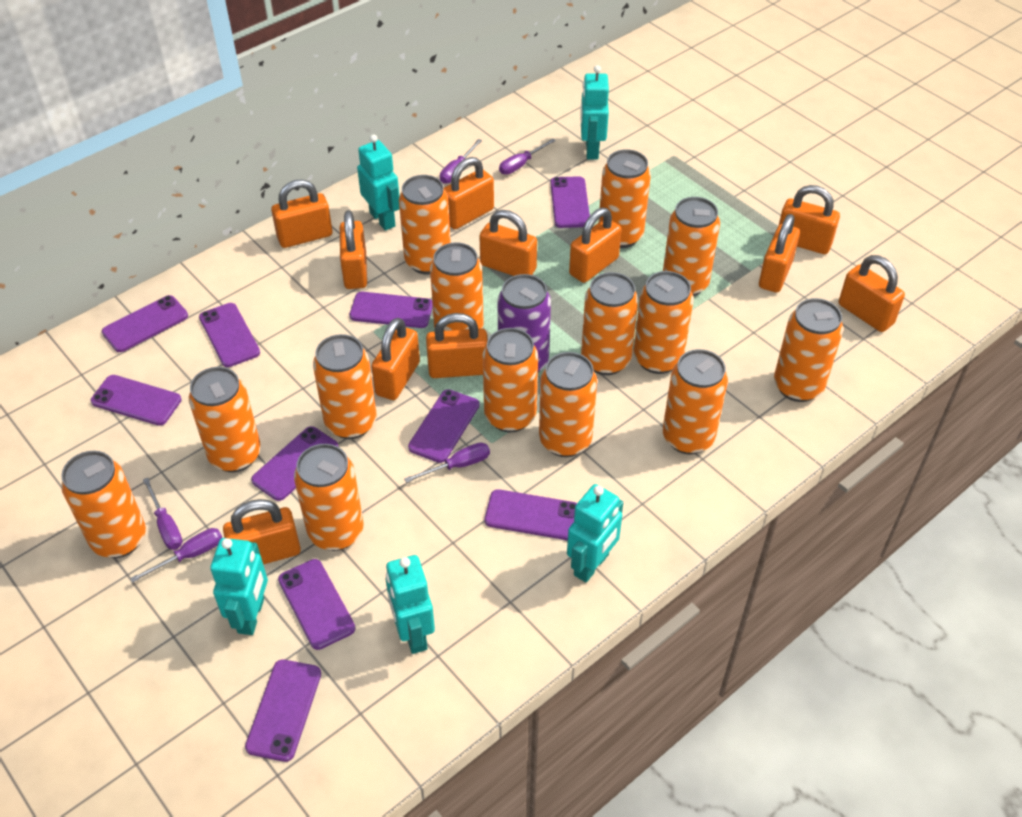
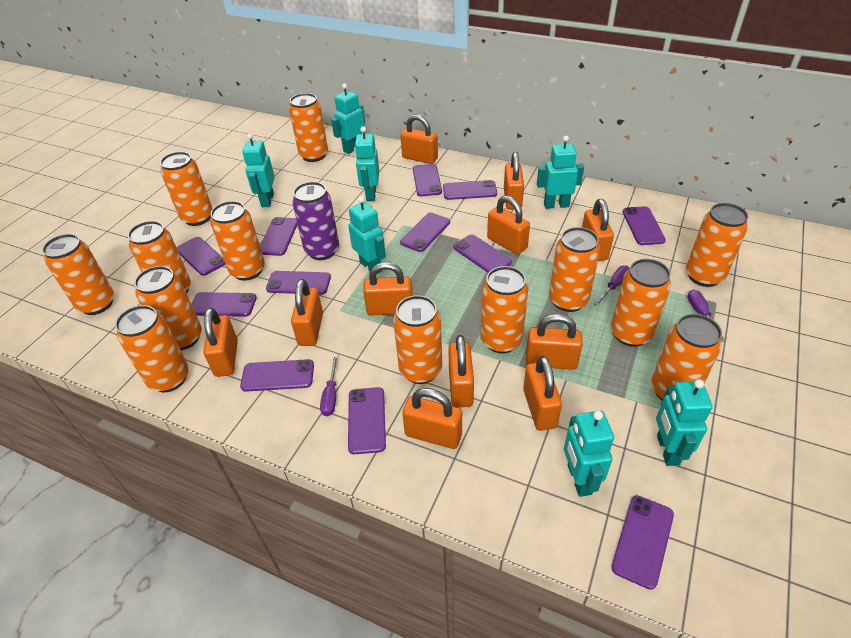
orange can: 14 -> 13
purple phone: 10 -> 12
purple screwdriver: 5 -> 3
turquoise robot: 5 -> 7

